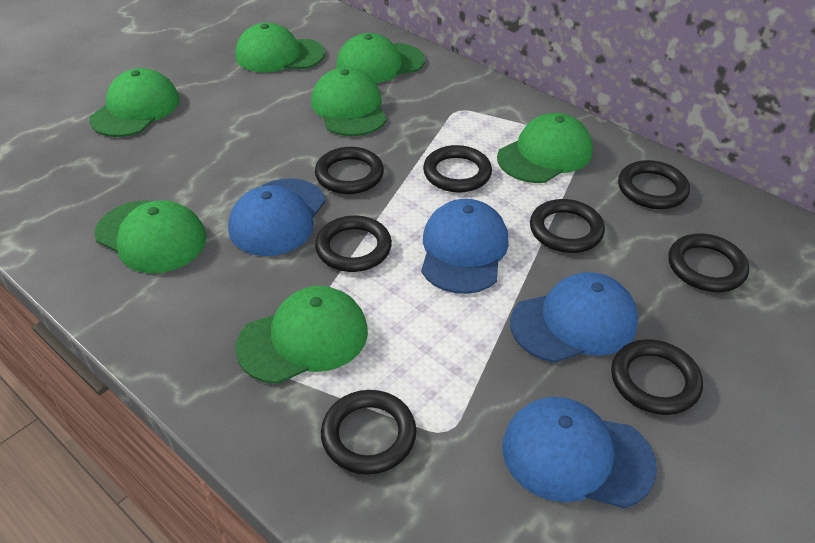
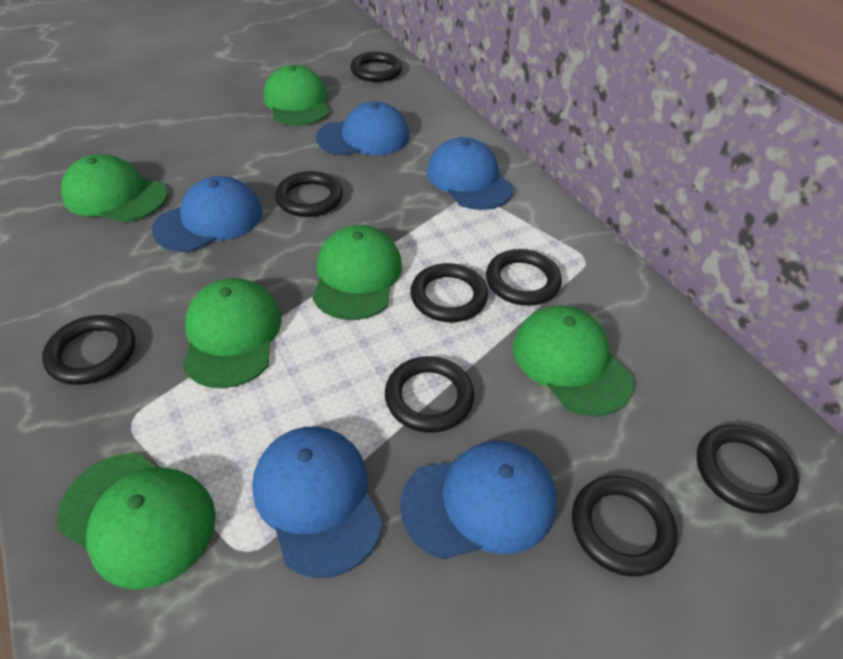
blue cap: 4 -> 5
green cap: 7 -> 6

